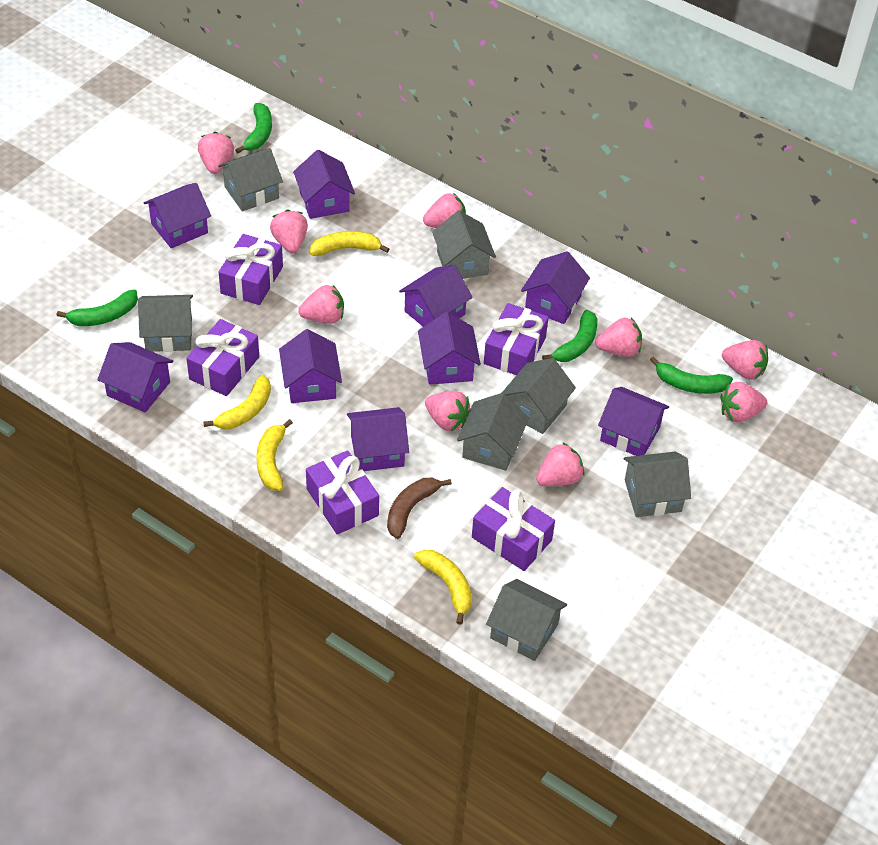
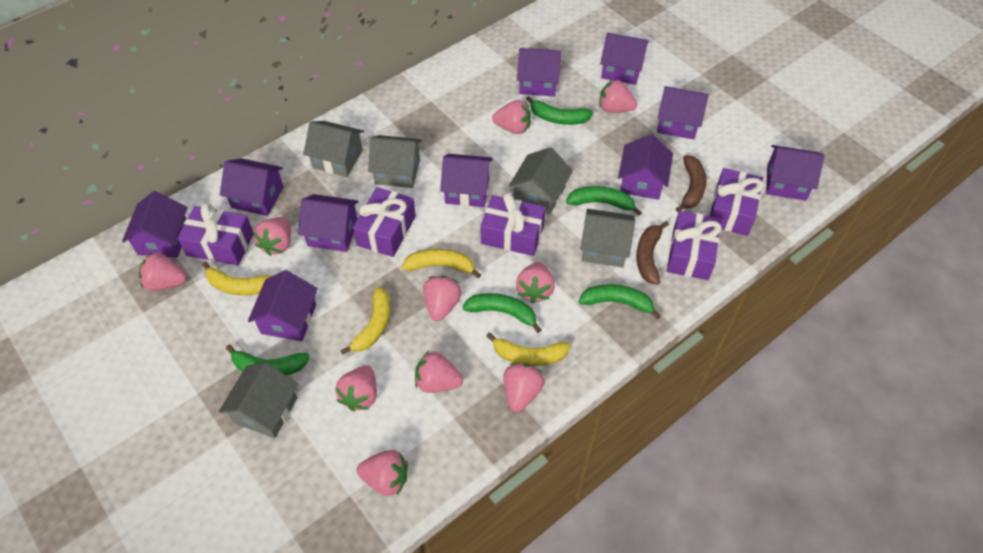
brown banana: 1 -> 2
green banana: 4 -> 5
grey house: 7 -> 5
pink strawberry: 9 -> 10
purple house: 9 -> 10

